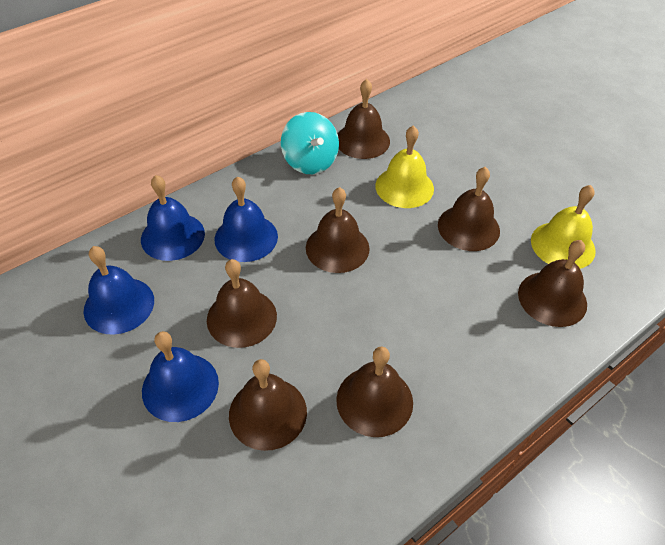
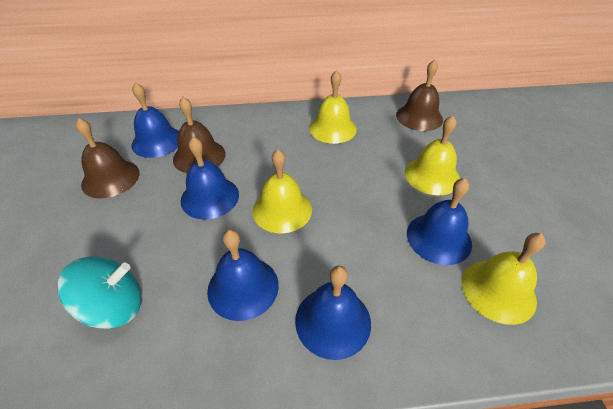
blue bell: 4 -> 5
brown bell: 7 -> 3
yellow bell: 2 -> 4

